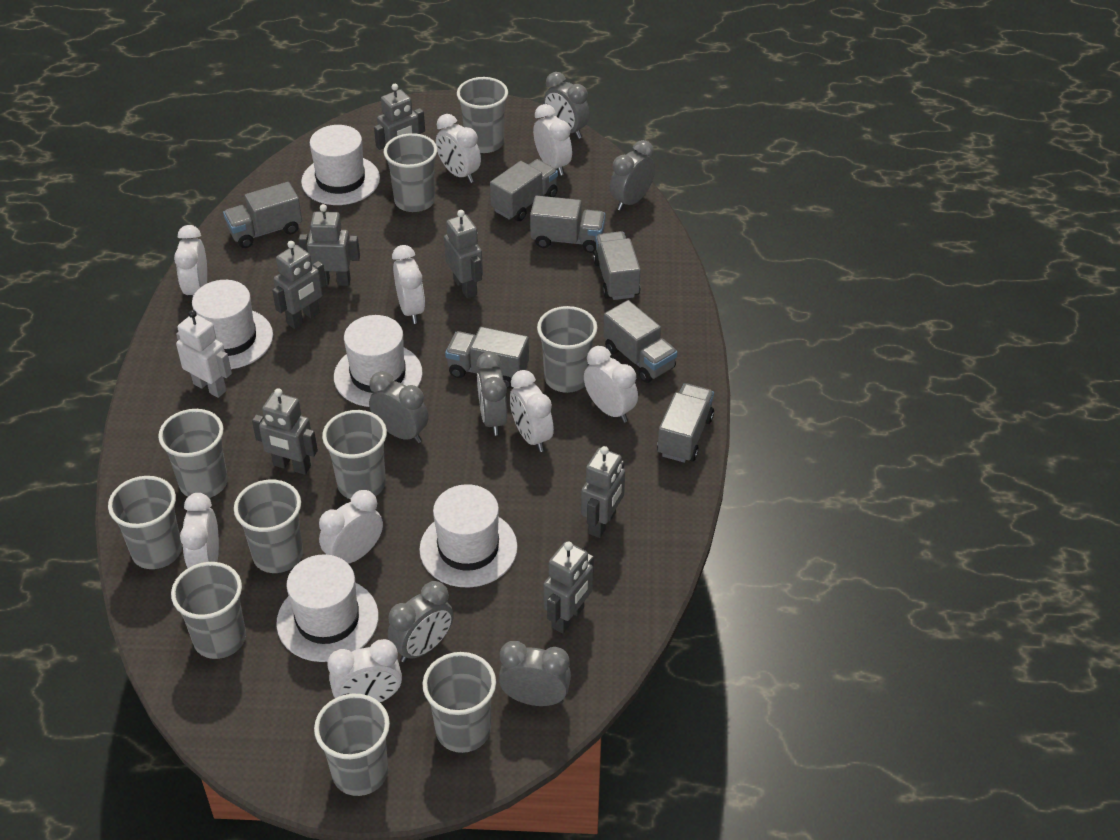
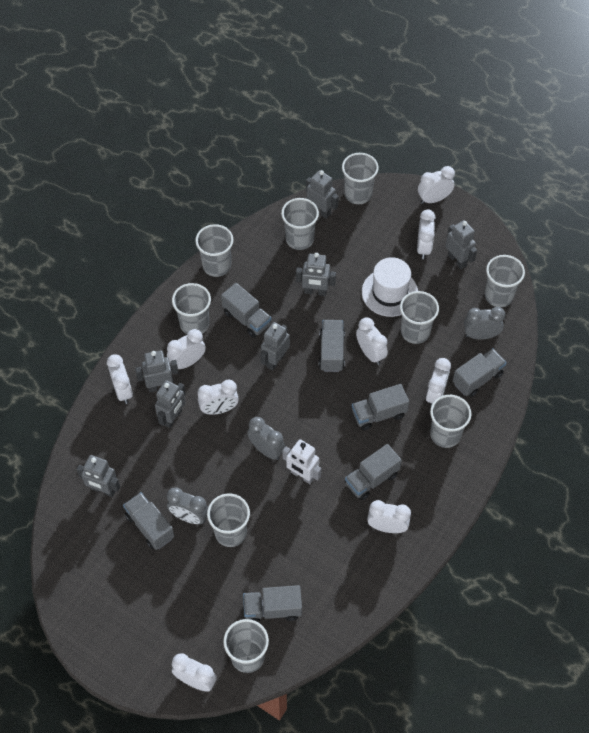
grey clock: 6 -> 3
grey cup: 10 -> 9
white hat: 5 -> 1

